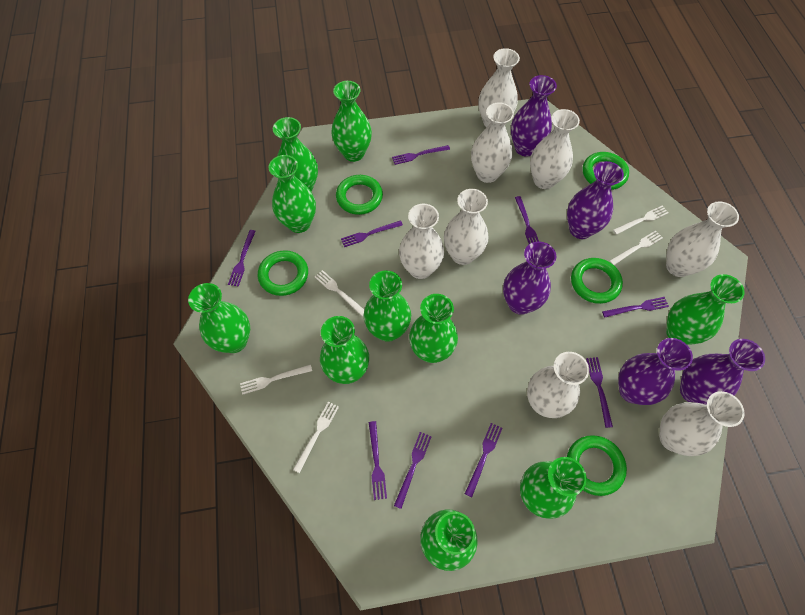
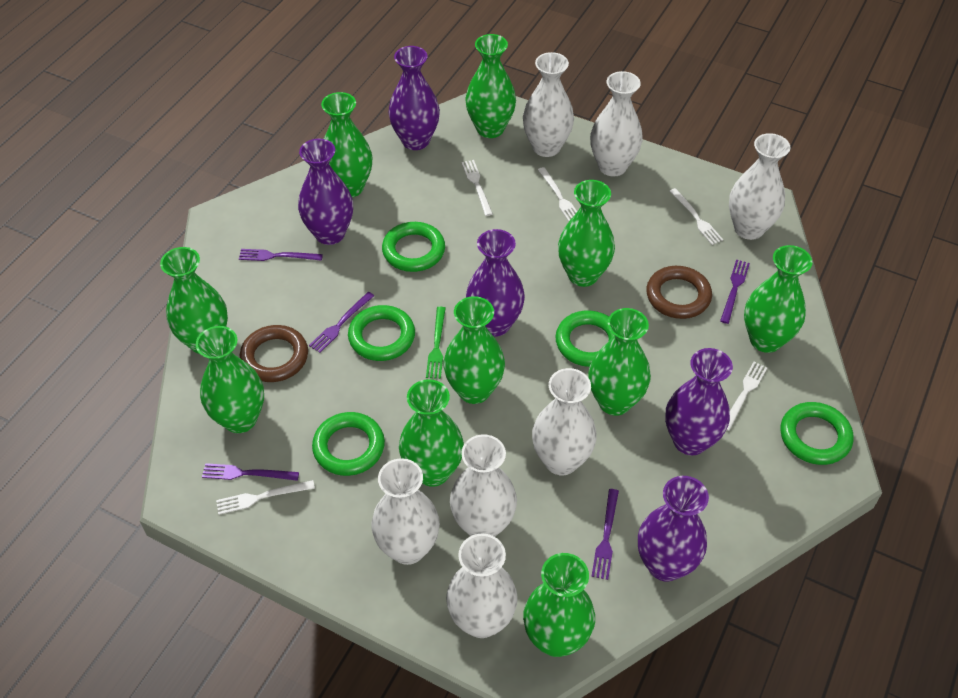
brown ring: 0 -> 2
green fork: 0 -> 1
purple fork: 9 -> 5
white vase: 8 -> 7

